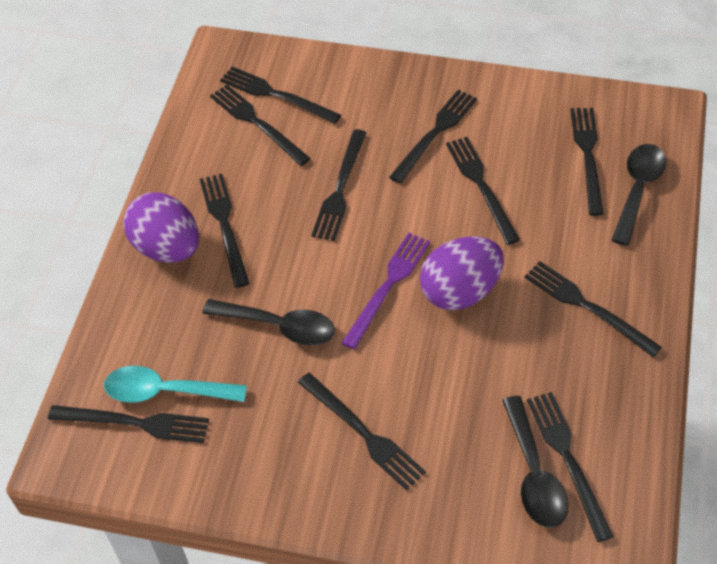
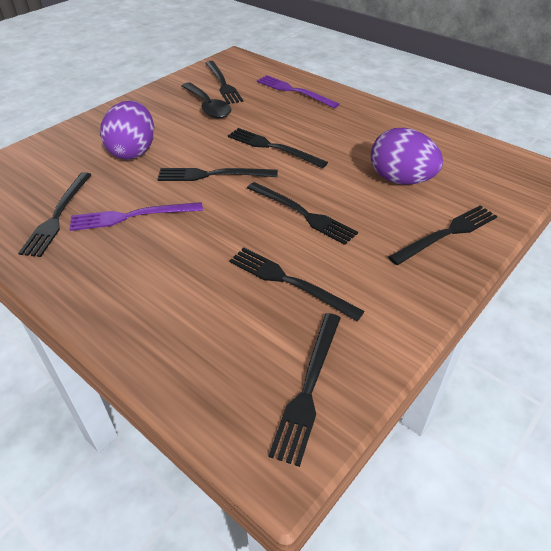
black fork: 11 -> 8
black spoon: 3 -> 1
purple fork: 1 -> 2
turquoise spoon: 1 -> 0

